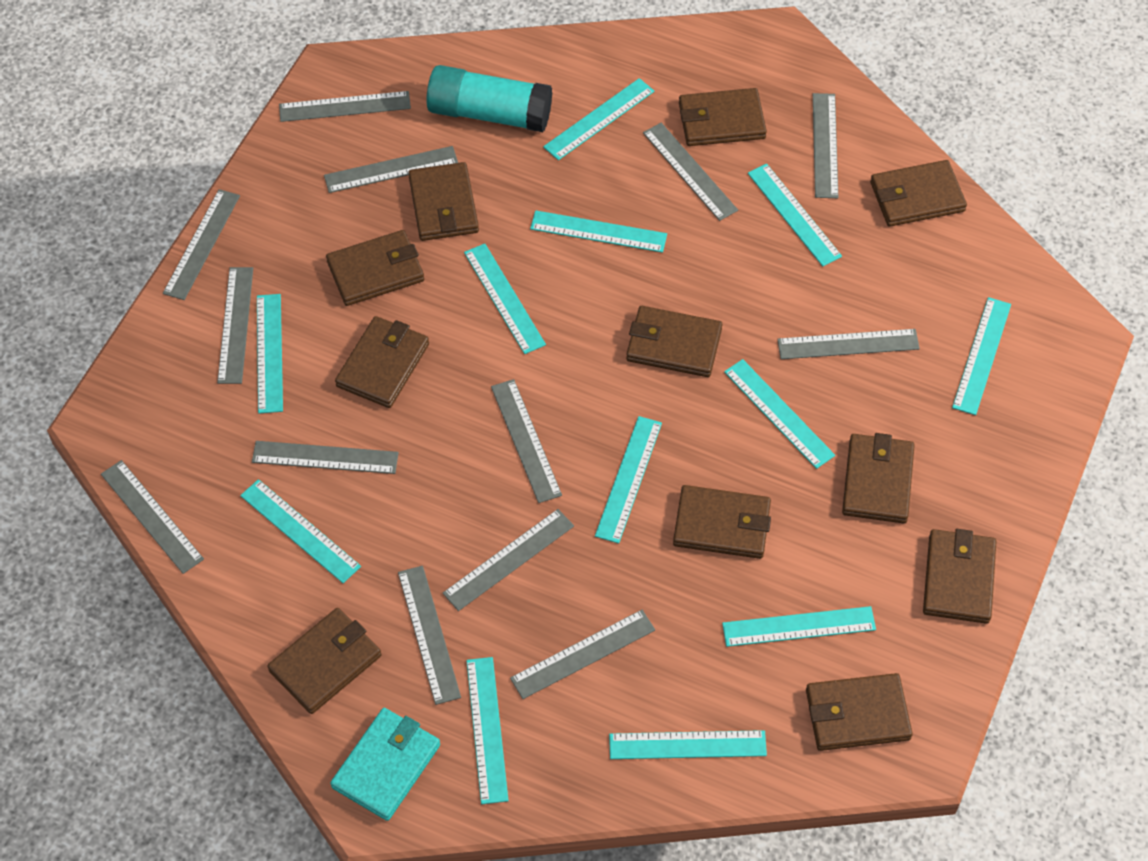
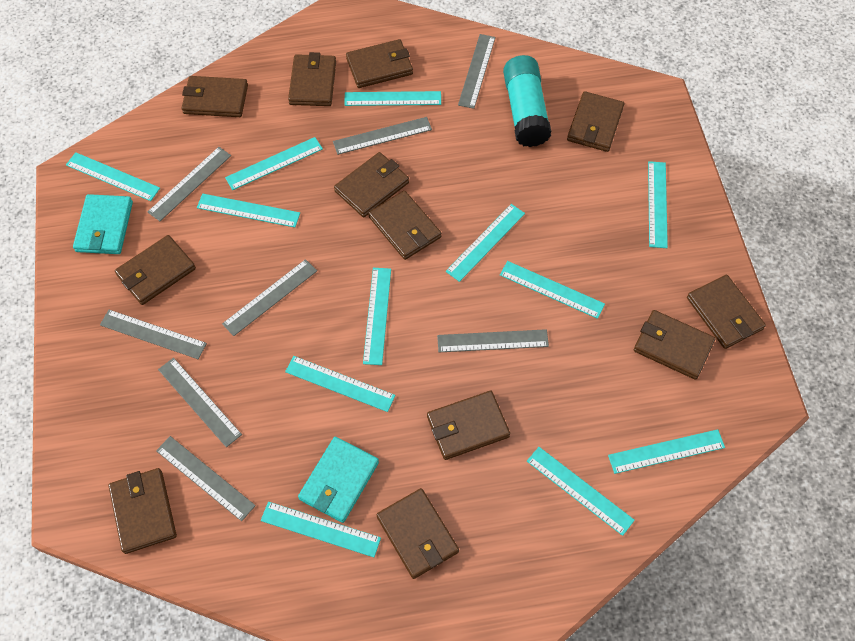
brown wallet: 11 -> 12
grey ruler: 13 -> 8
turquoise wallet: 1 -> 2

